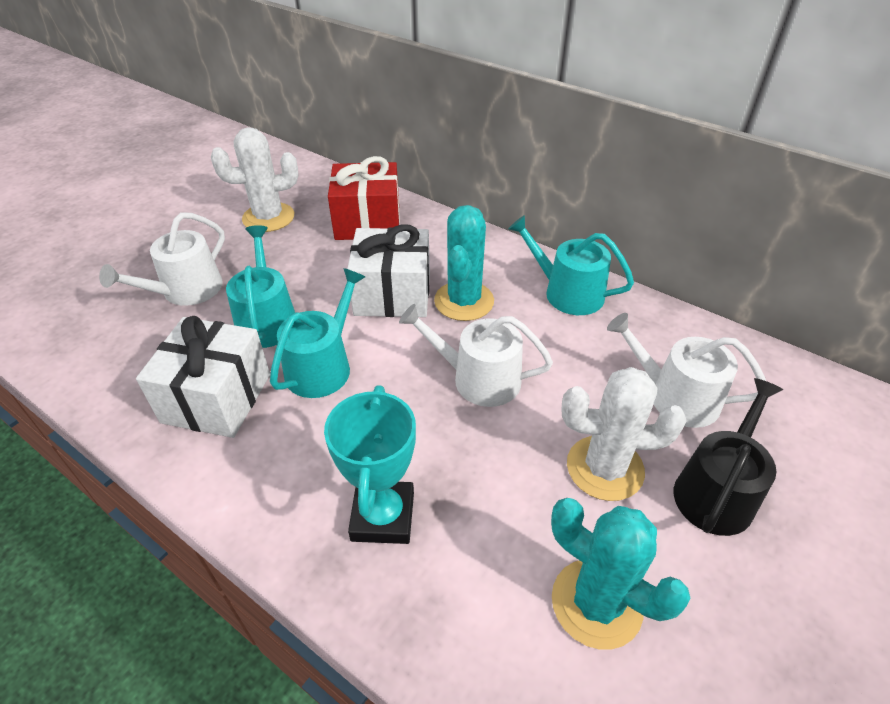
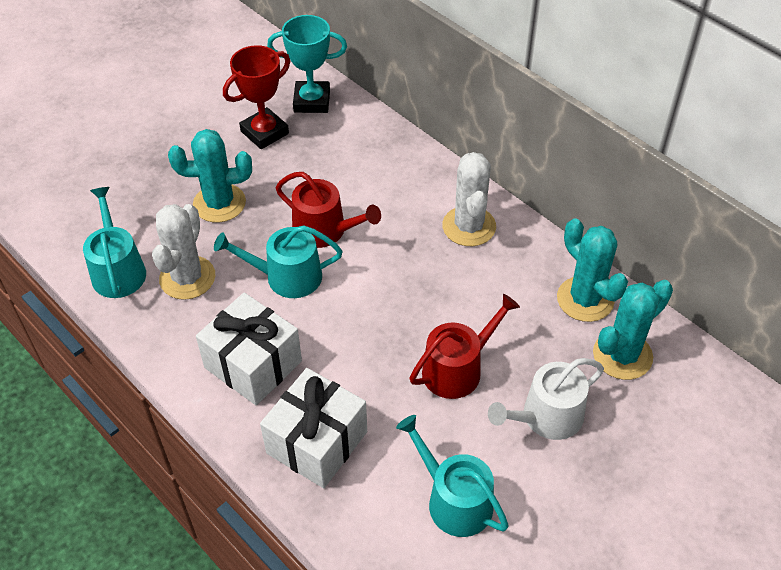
black watering can: 1 -> 0
red gift: 1 -> 0
red trophy: 0 -> 1
red watering can: 0 -> 2
turquoise cactus: 2 -> 3
white watering can: 3 -> 1

